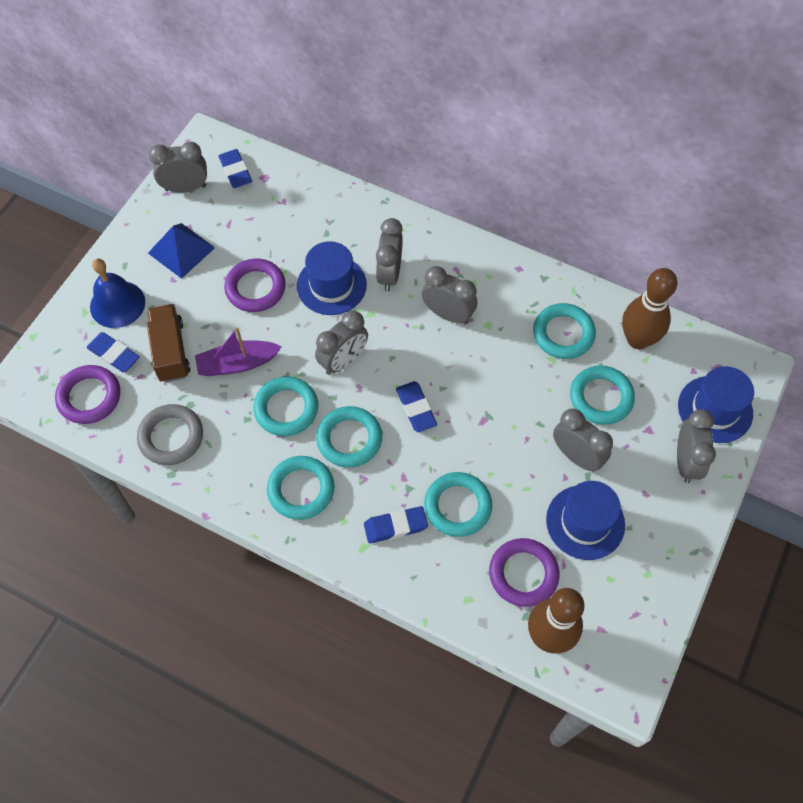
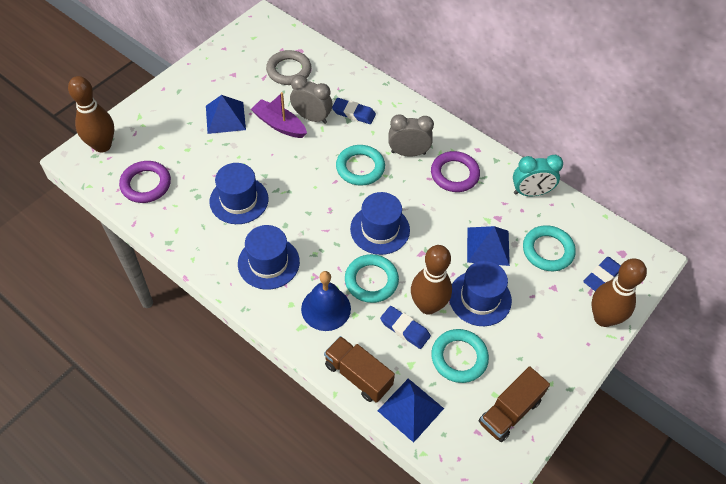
blue eraser: 4 -> 3
blue hat: 3 -> 4
blue pyramid: 1 -> 3
brown bowling pin: 2 -> 3
brown truck: 1 -> 2
grey clock: 6 -> 2
purple ring: 3 -> 2
turquoise clock: 0 -> 1
turquoise ring: 6 -> 4

